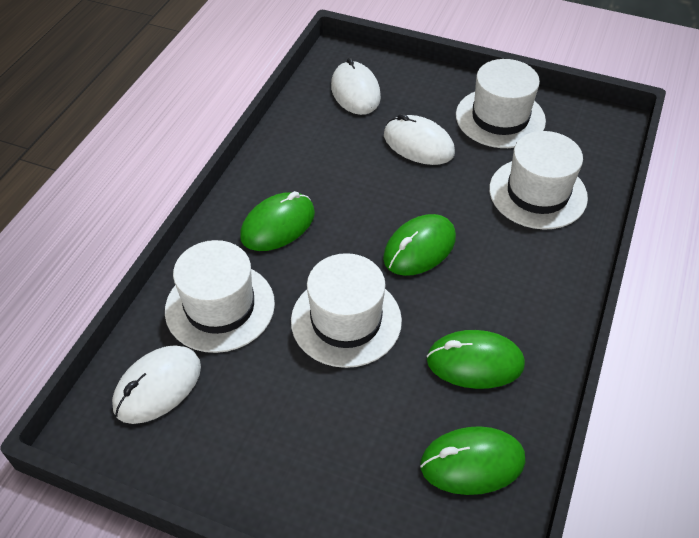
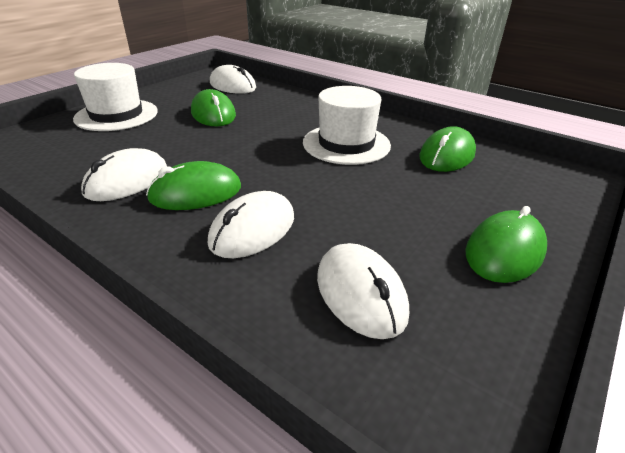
white hat: 4 -> 2
white mouse: 3 -> 4

